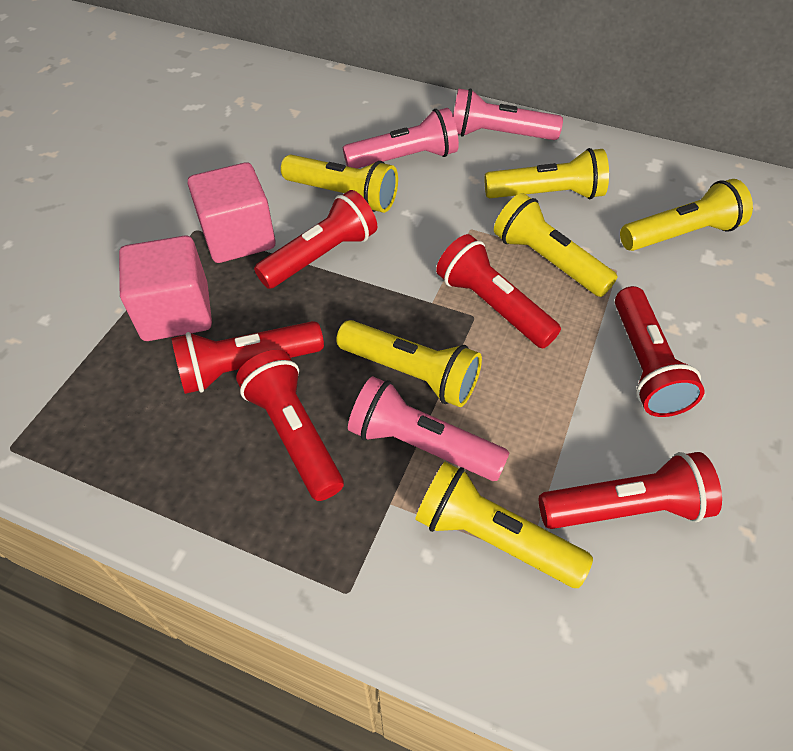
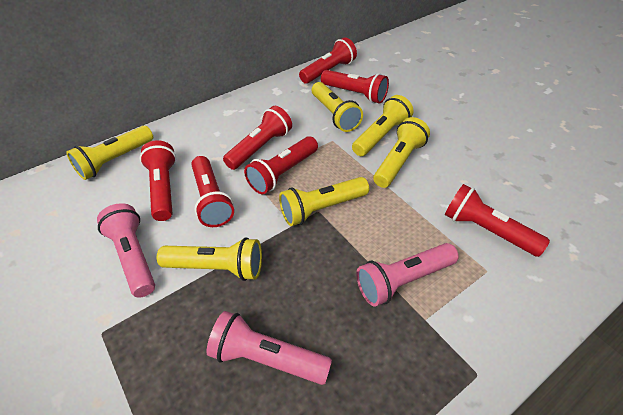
pink cube: 2 -> 0
red flashlight: 6 -> 7

